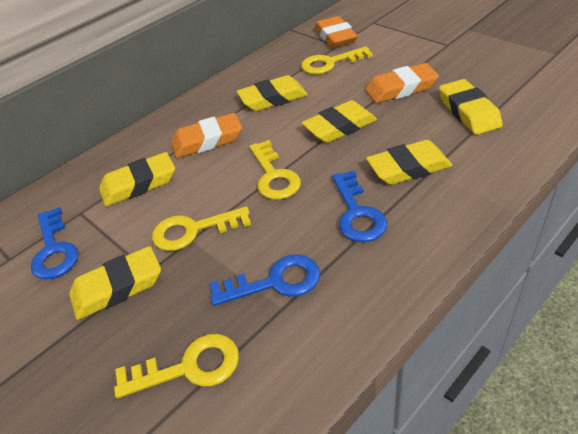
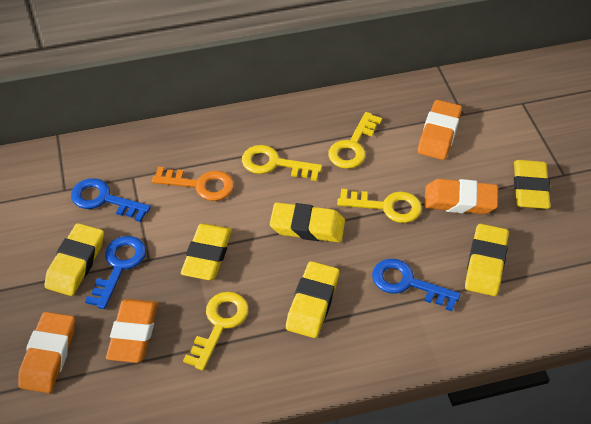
orange eraser: 3 -> 4
orange key: 0 -> 1

